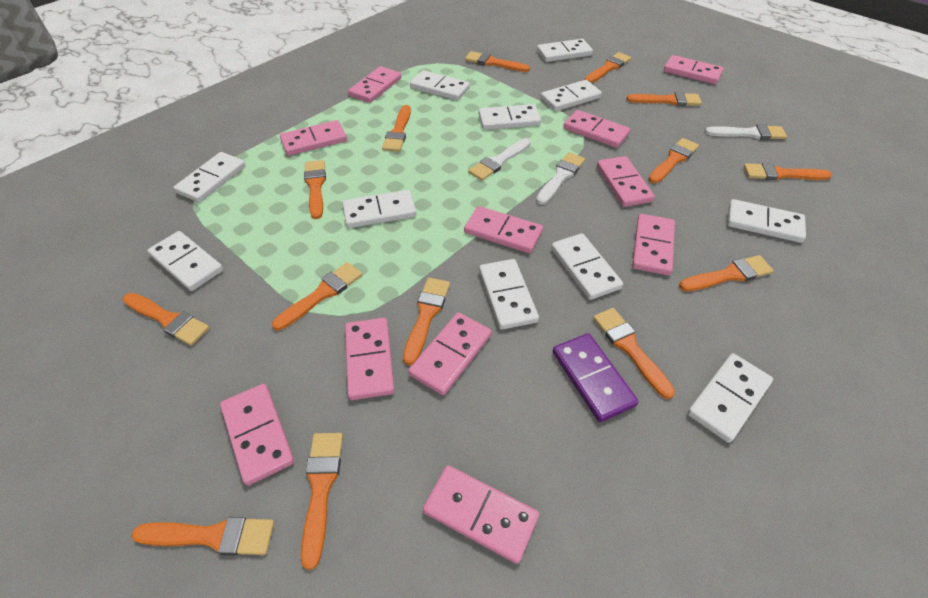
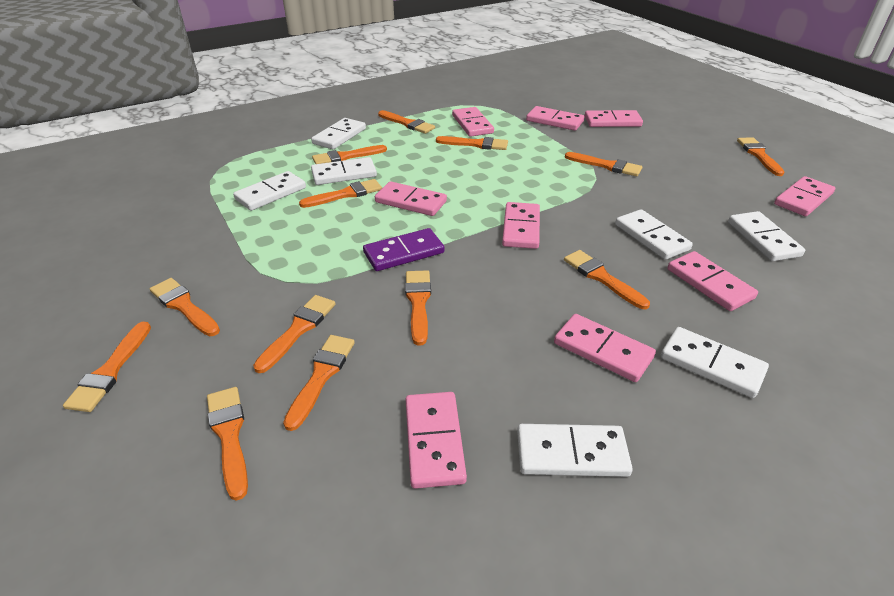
orange brush: 14 -> 13
pink domino: 11 -> 9
white brush: 3 -> 0
white domino: 11 -> 7

